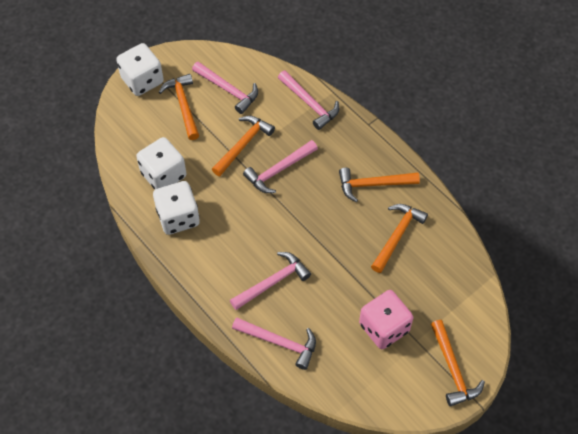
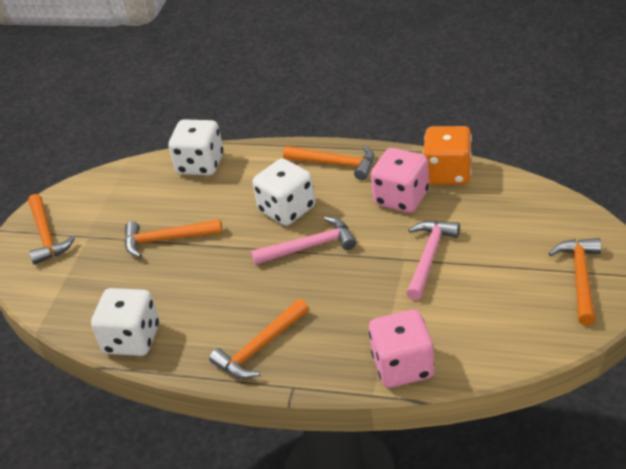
orange dice: 0 -> 1
pink dice: 1 -> 2
pink hammer: 5 -> 2

